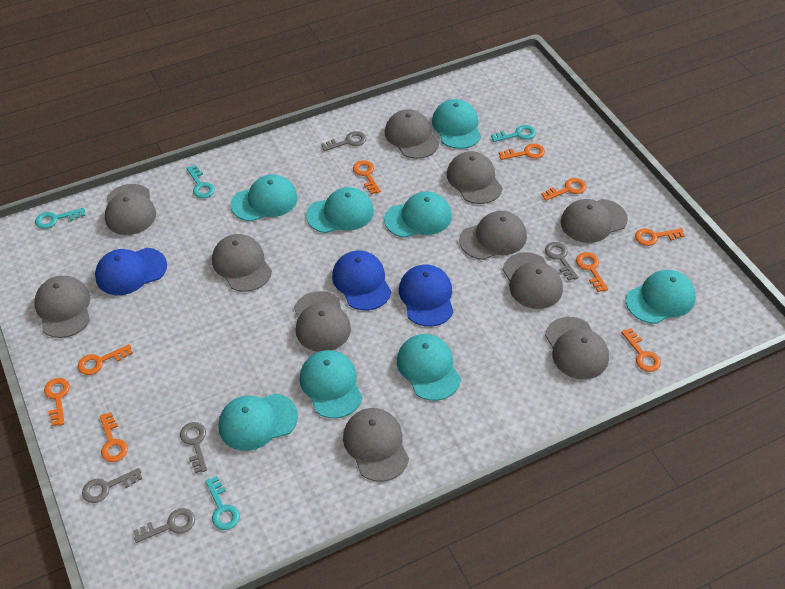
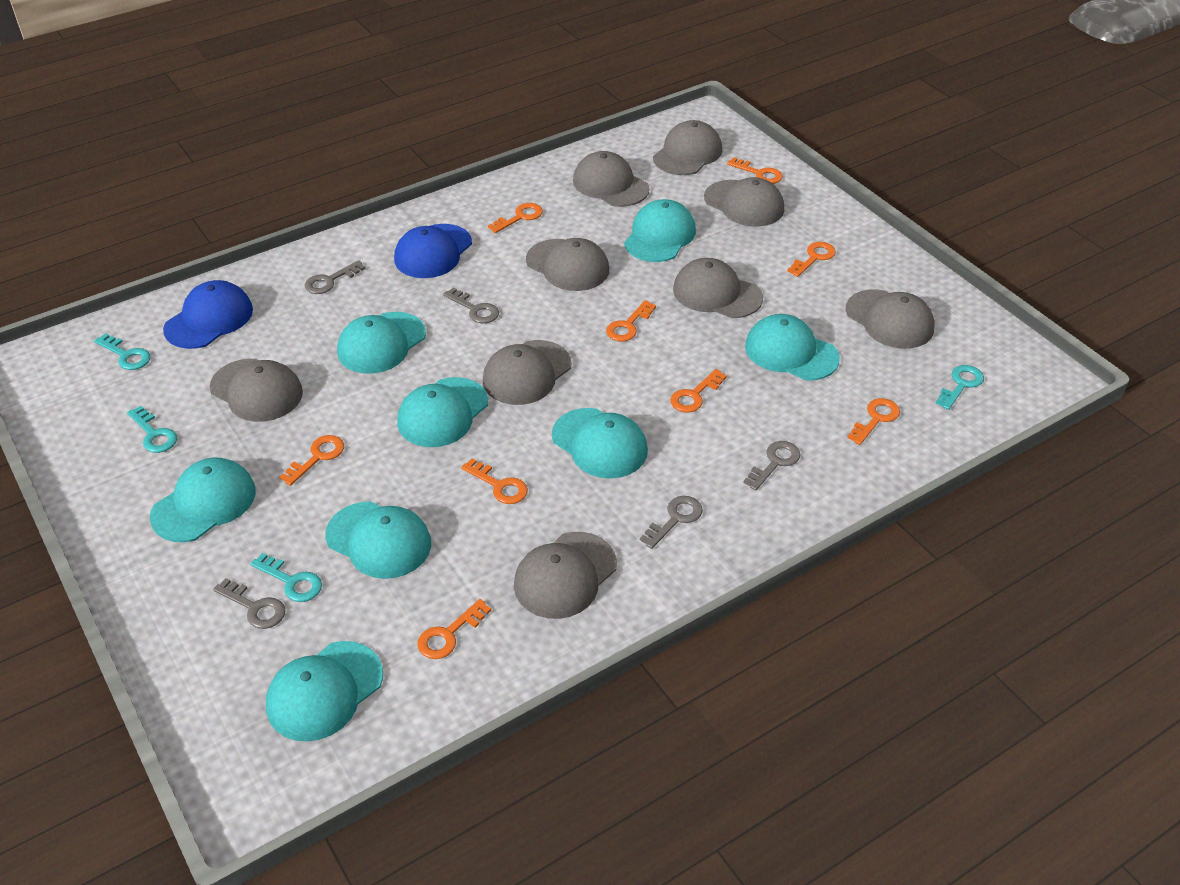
blue cap: 3 -> 2
grey cap: 11 -> 9

